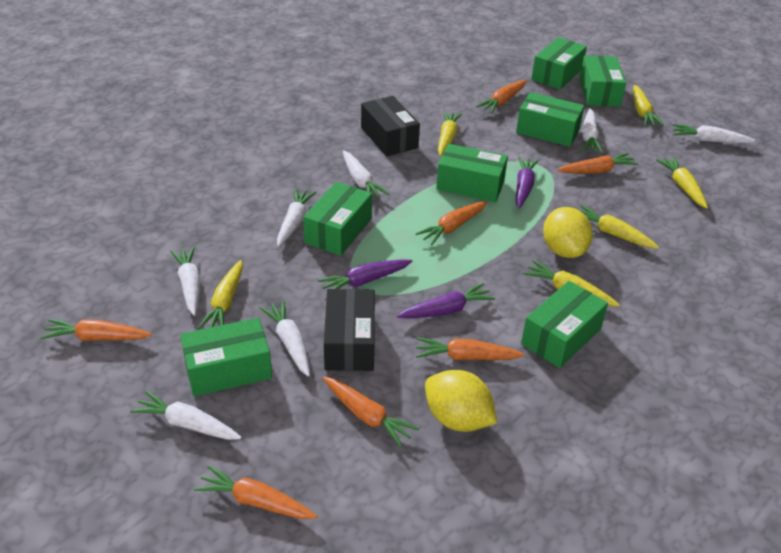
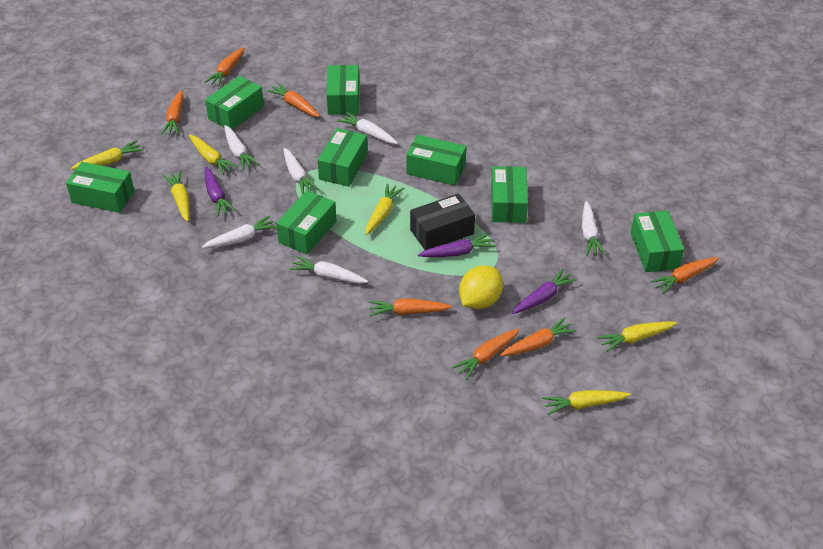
black box: 2 -> 1
green box: 7 -> 8
white carrot: 7 -> 6
yellow lemon: 2 -> 1

